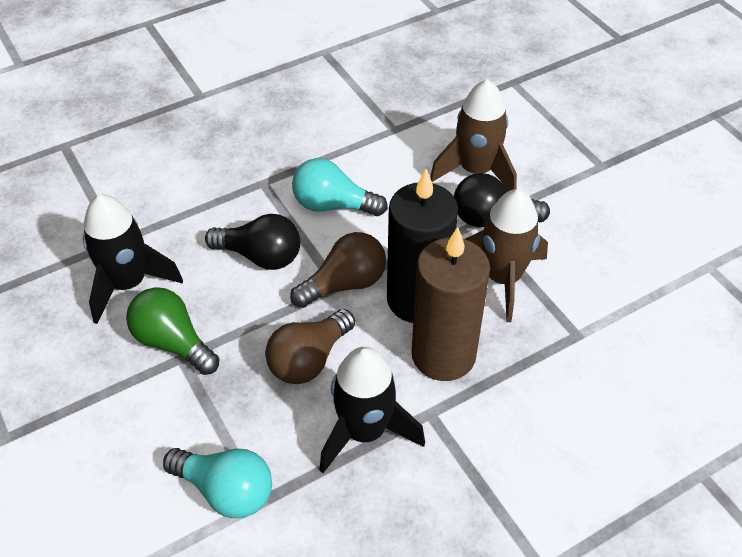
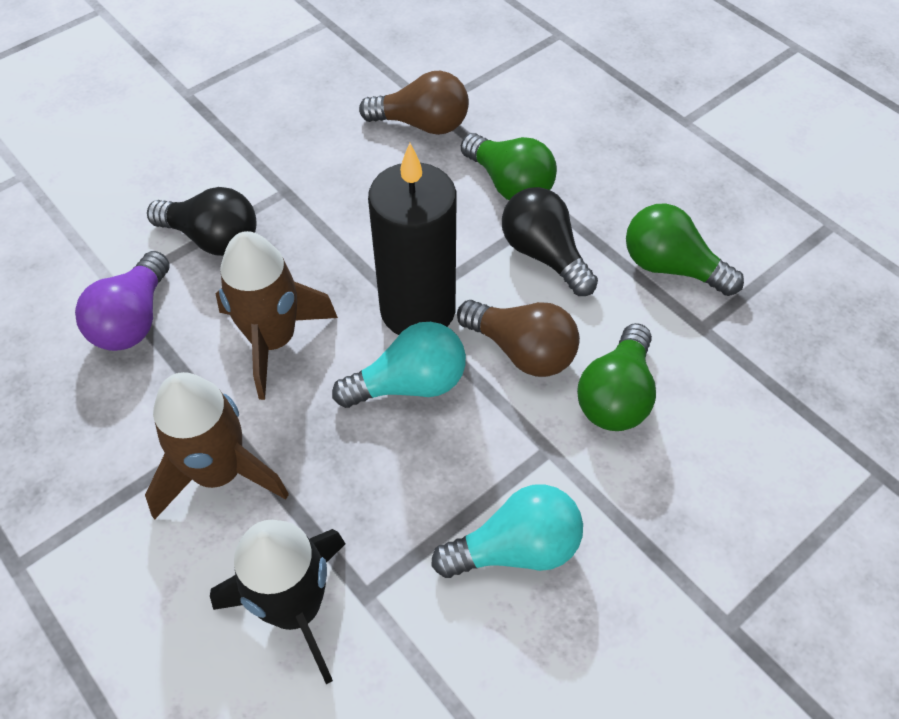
black rocket: 2 -> 1
brown candle: 1 -> 0
green light bulb: 1 -> 3
purple light bulb: 0 -> 1

